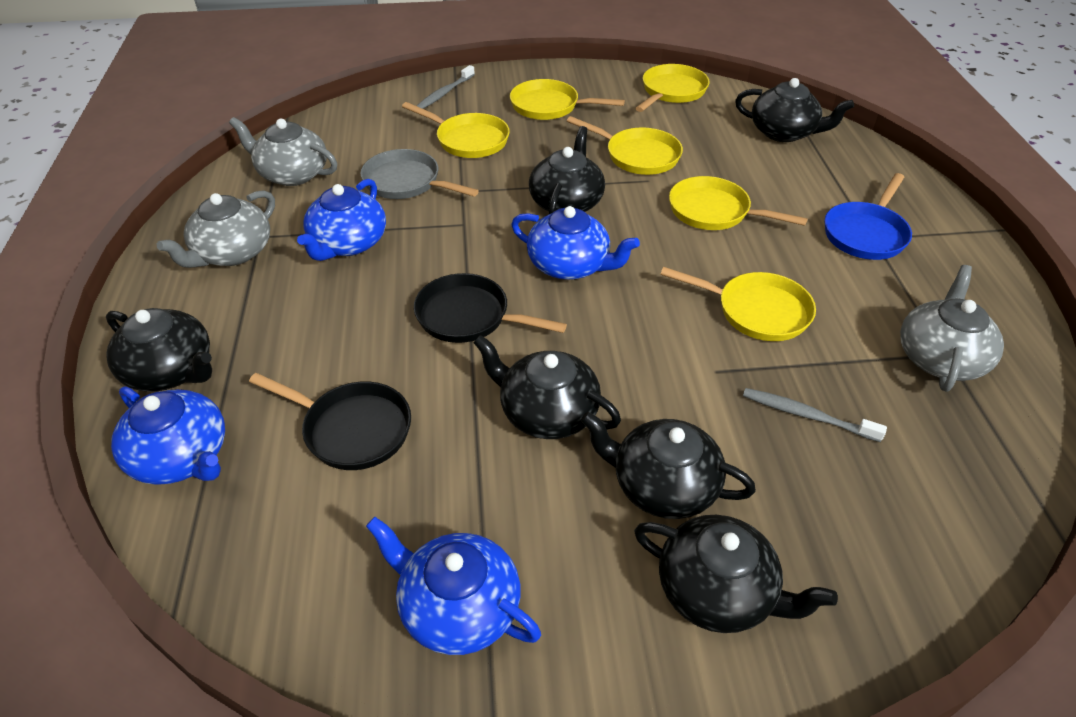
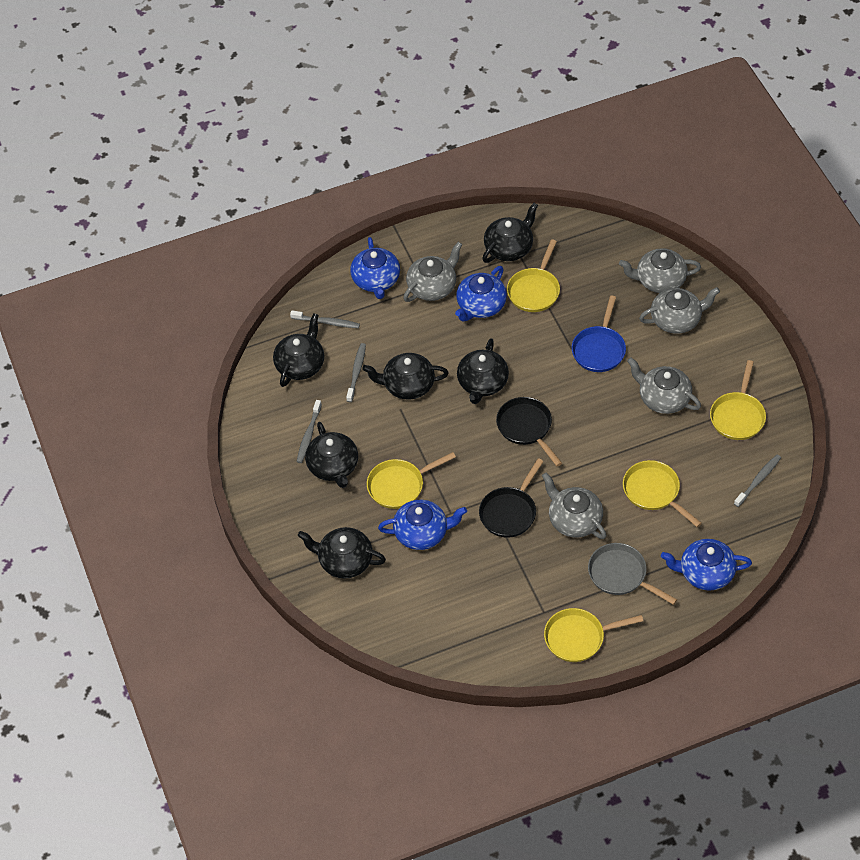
grey teapot: 3 -> 5
grey toothbrush: 2 -> 4
yellow pan: 6 -> 5

